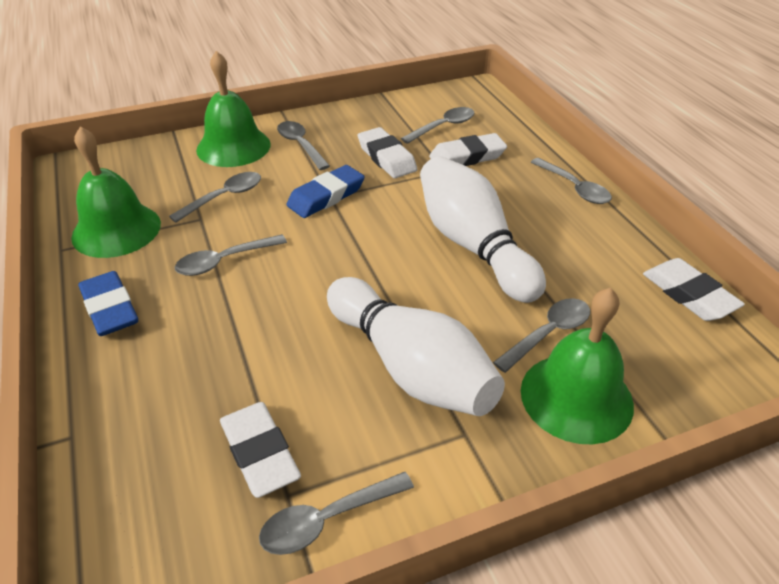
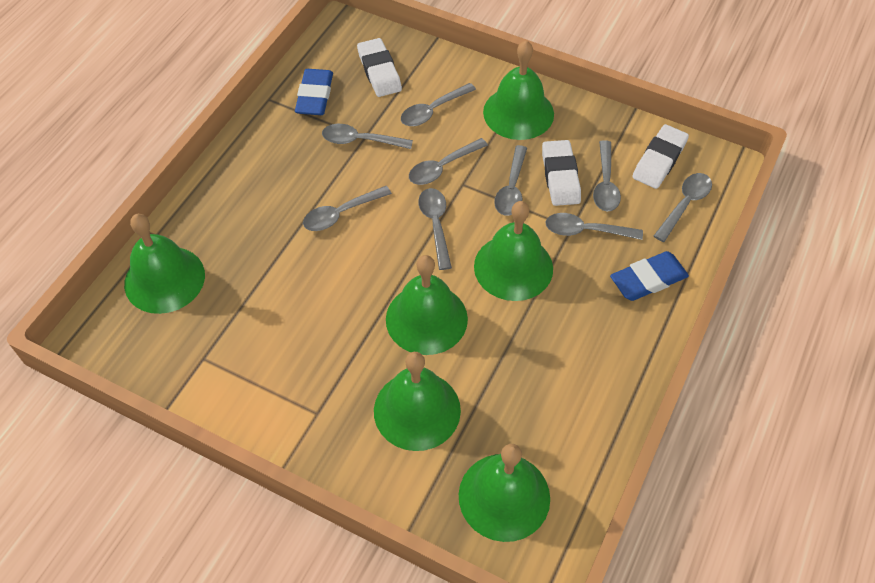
green bell: 3 -> 6
grey spoon: 7 -> 9
white bowling pin: 2 -> 0
white eraser: 4 -> 3

